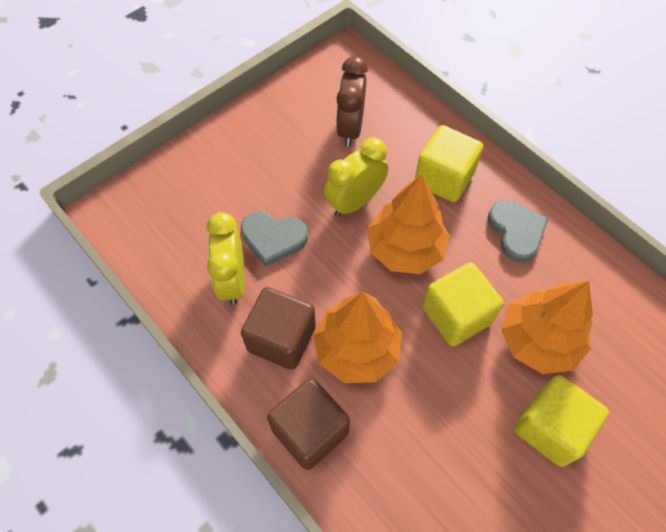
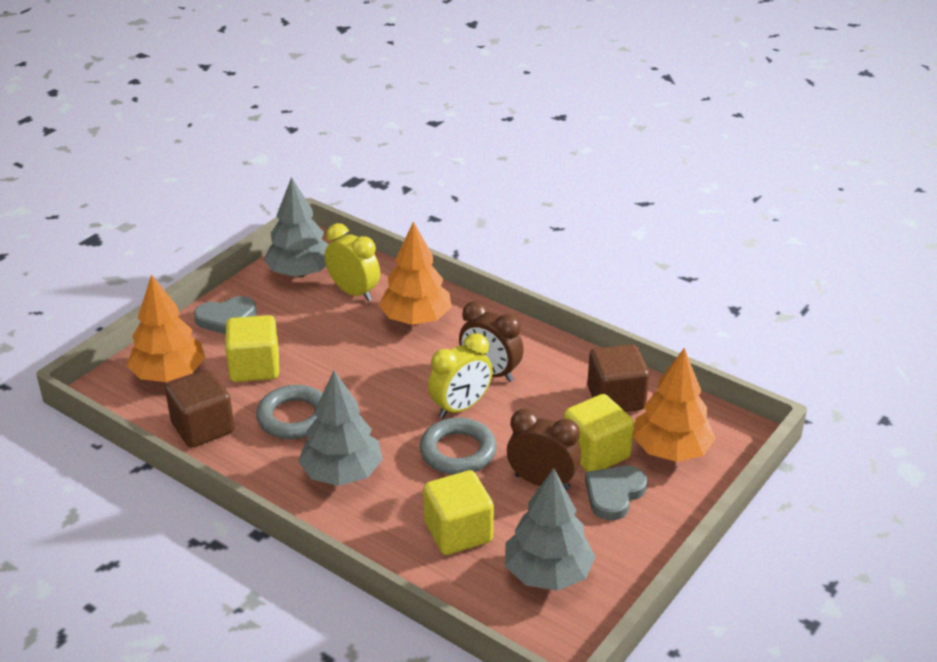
brown clock: 1 -> 2
grey ring: 0 -> 2
grey tree: 0 -> 3

